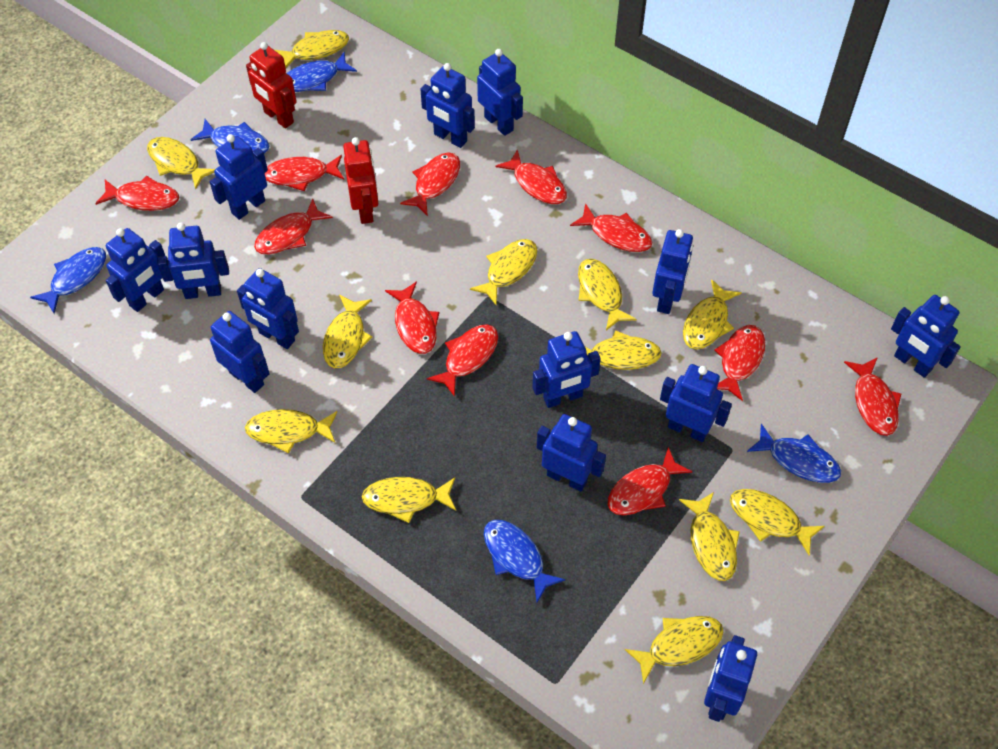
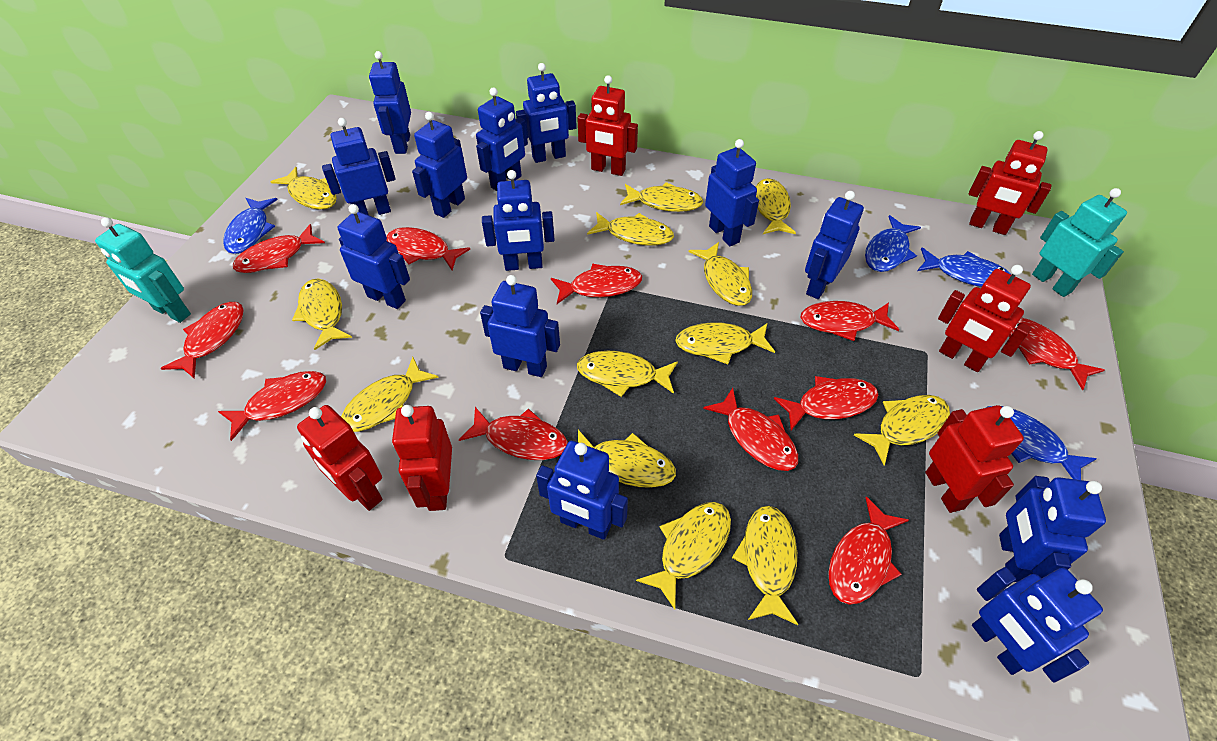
blue fish: 5 -> 4
red robot: 2 -> 6
turquoise robot: 0 -> 2
yellow fish: 12 -> 13

